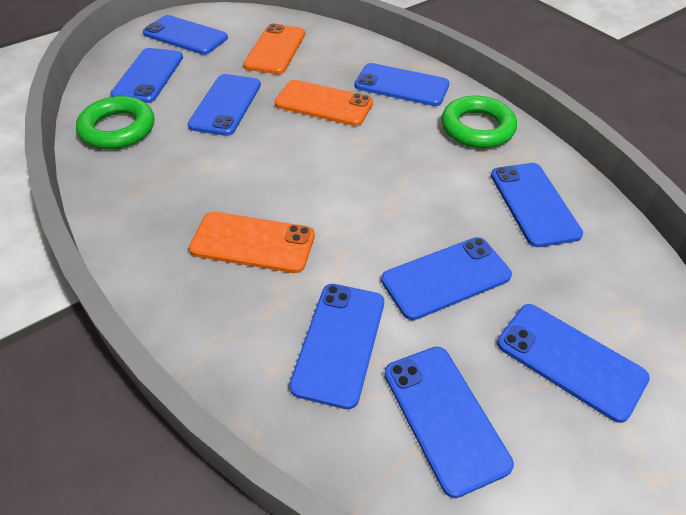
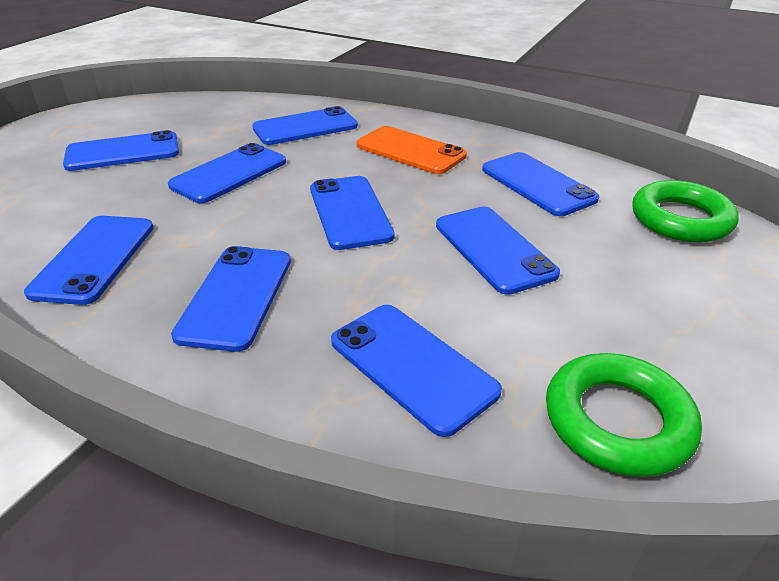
orange phone: 3 -> 1

